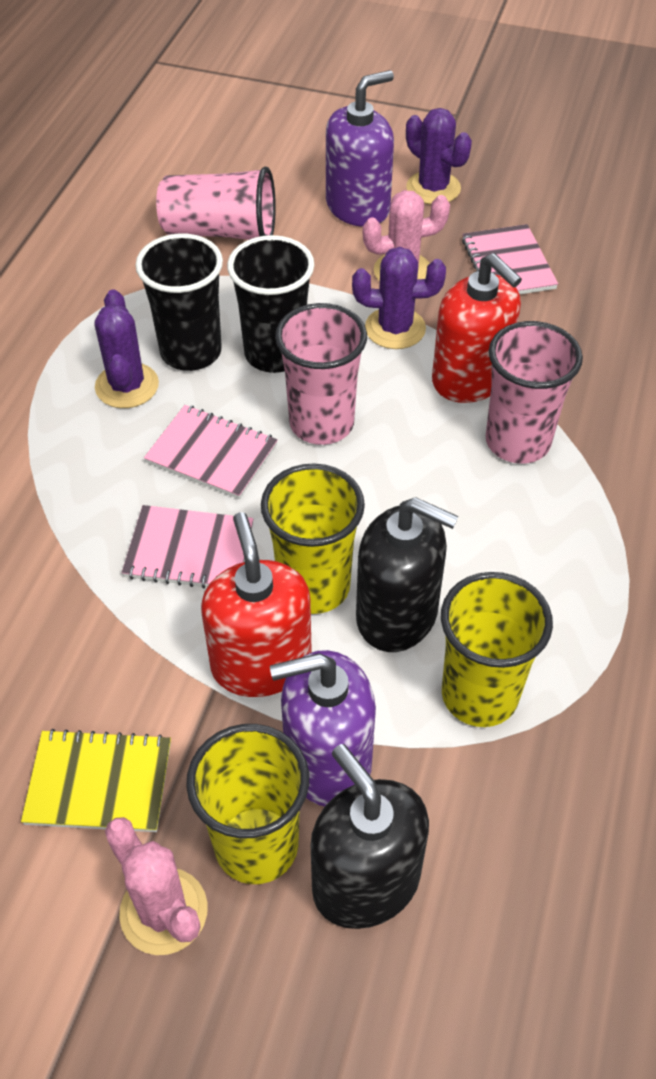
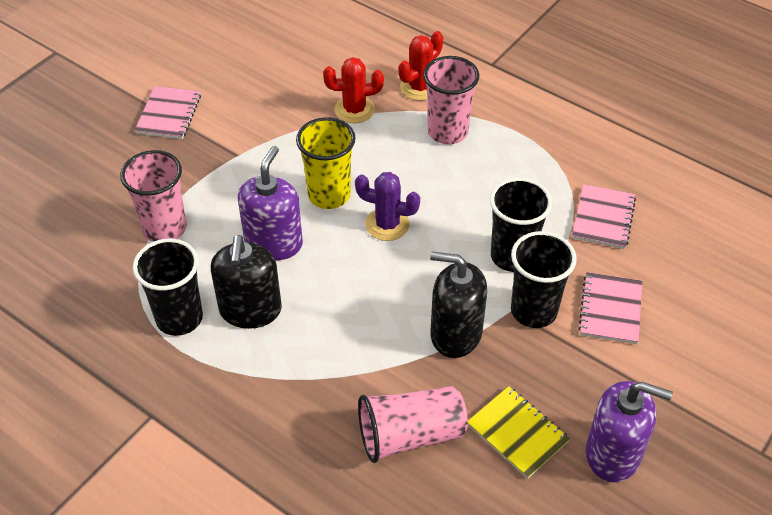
black cup: 2 -> 3
pink cactus: 2 -> 0
purple cactus: 3 -> 1
red cactus: 0 -> 2
red soap dispenser: 2 -> 0
yellow cup: 3 -> 1

